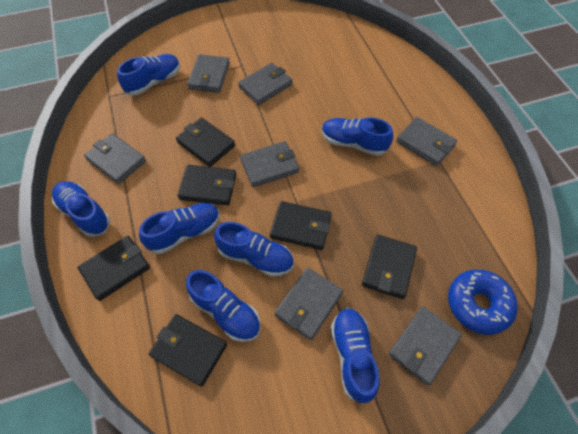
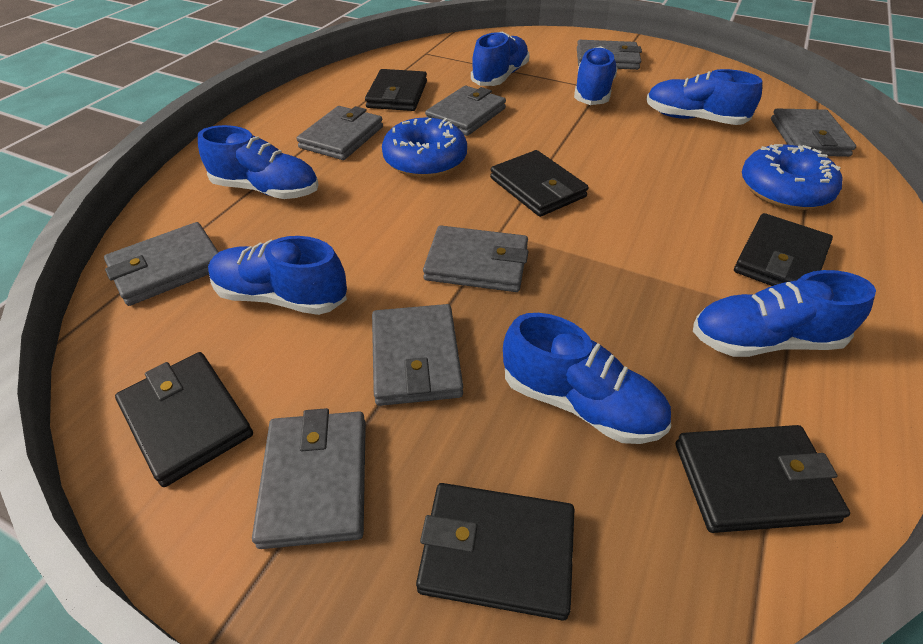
blue donut: 1 -> 2
grey wallet: 7 -> 8

